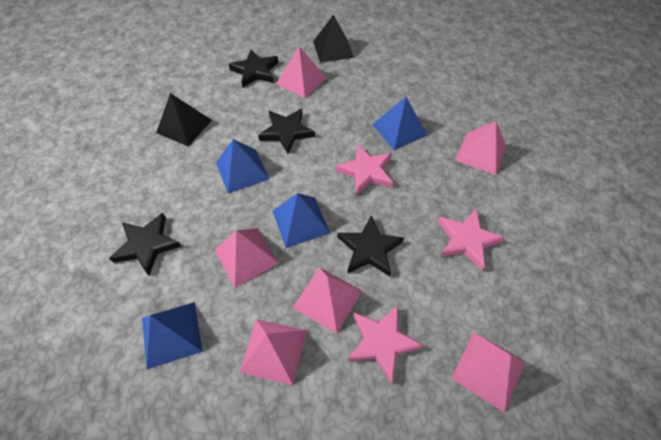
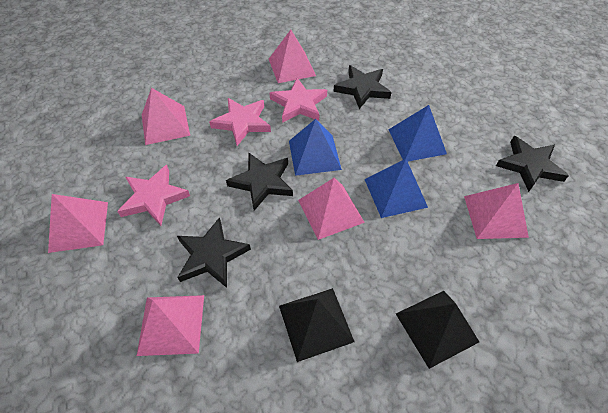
blue pyramid: 4 -> 3

